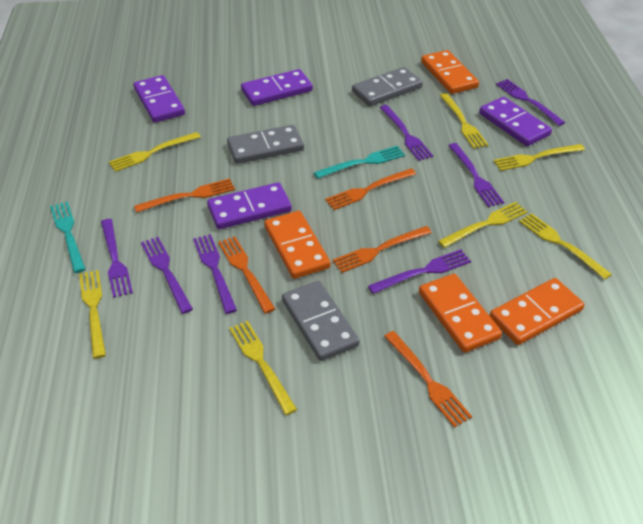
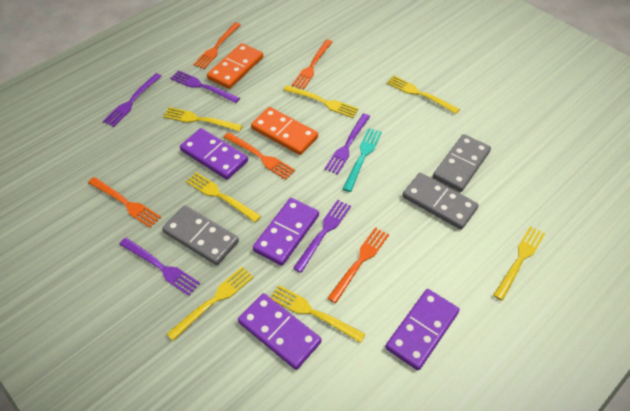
orange domino: 4 -> 2
purple fork: 7 -> 5
turquoise fork: 2 -> 1

